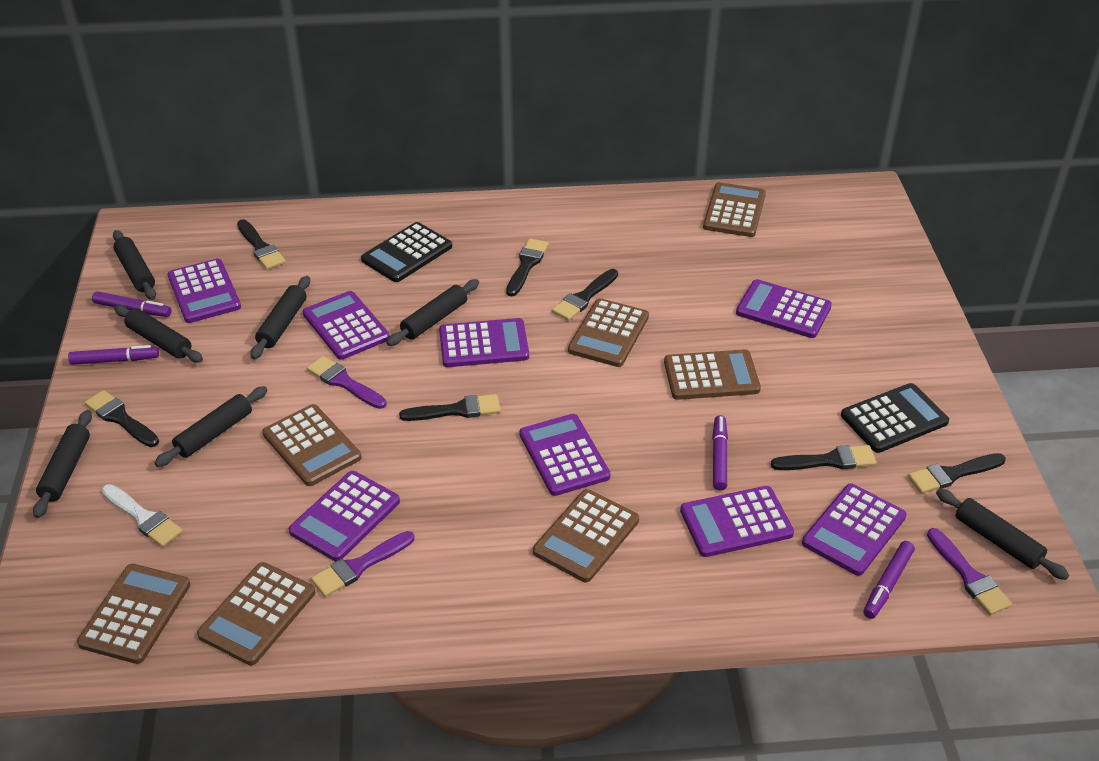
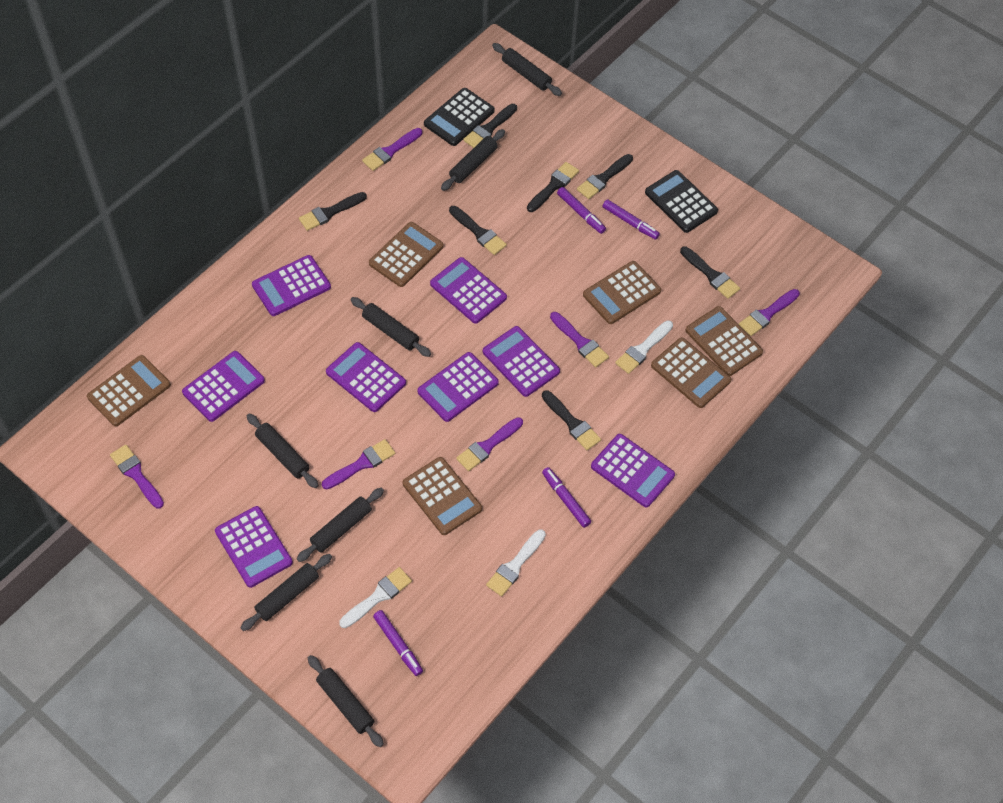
brown calculator: 7 -> 6
purple brush: 3 -> 6
white brush: 1 -> 3

